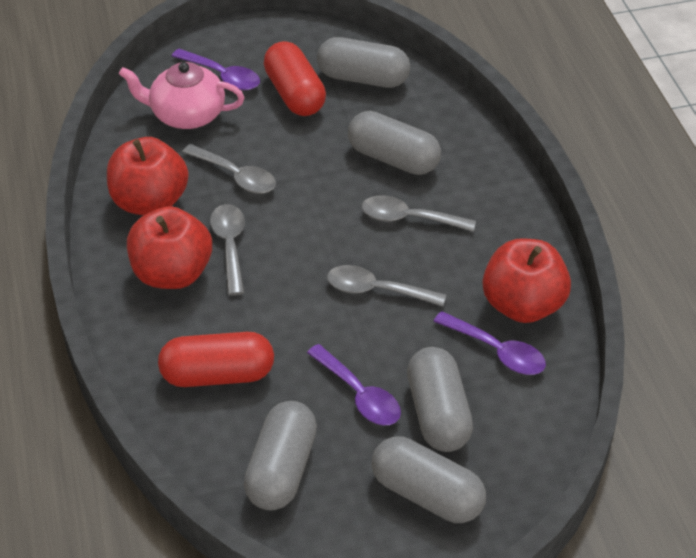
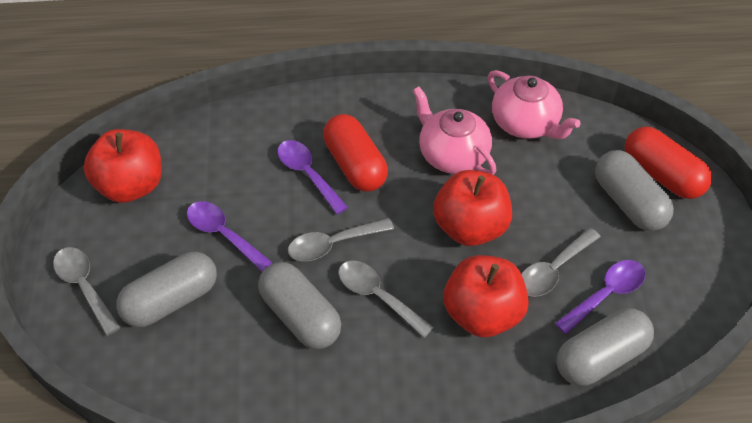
grey capsule: 5 -> 4
pink teapot: 1 -> 2

